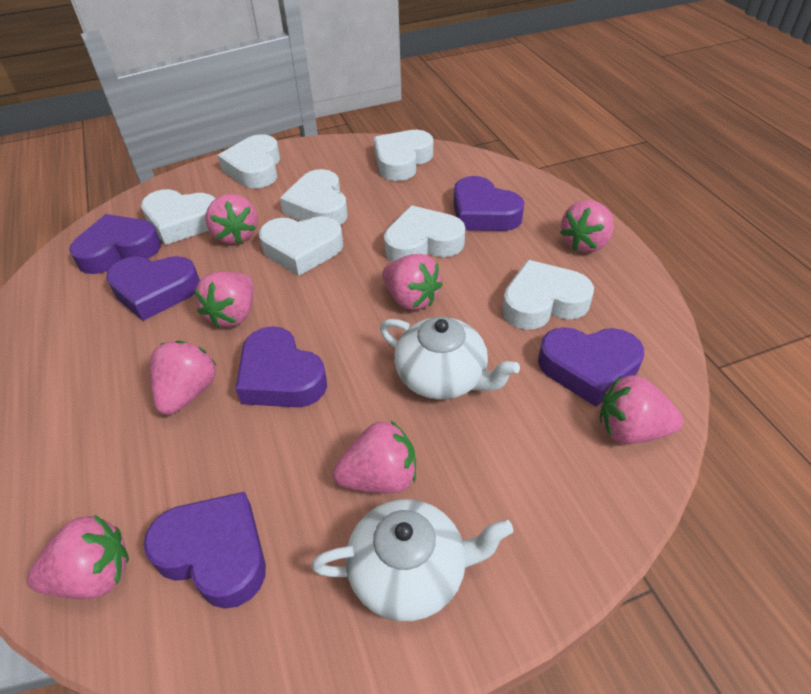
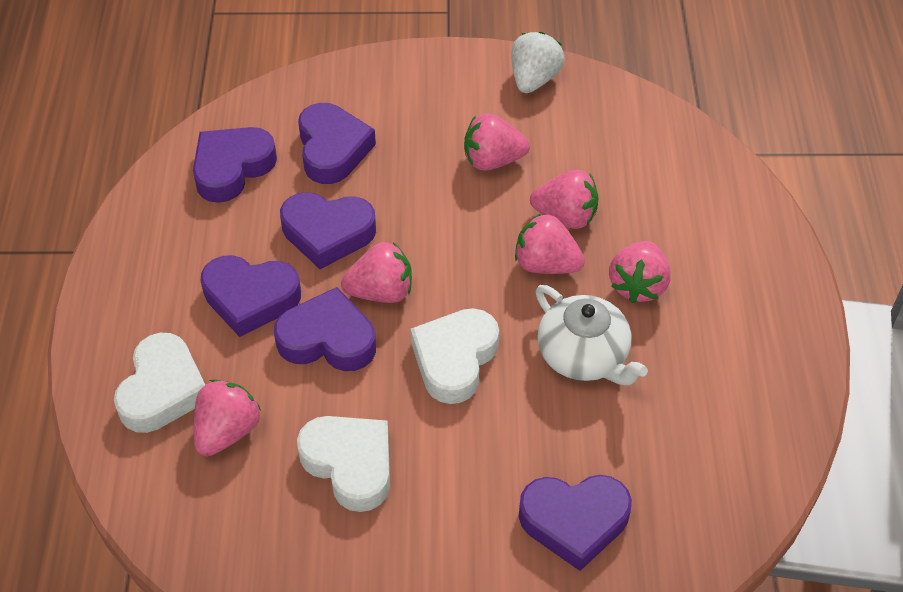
pink strawberry: 8 -> 6
white heart: 7 -> 3
white strawberry: 0 -> 1
white teapot: 2 -> 1

